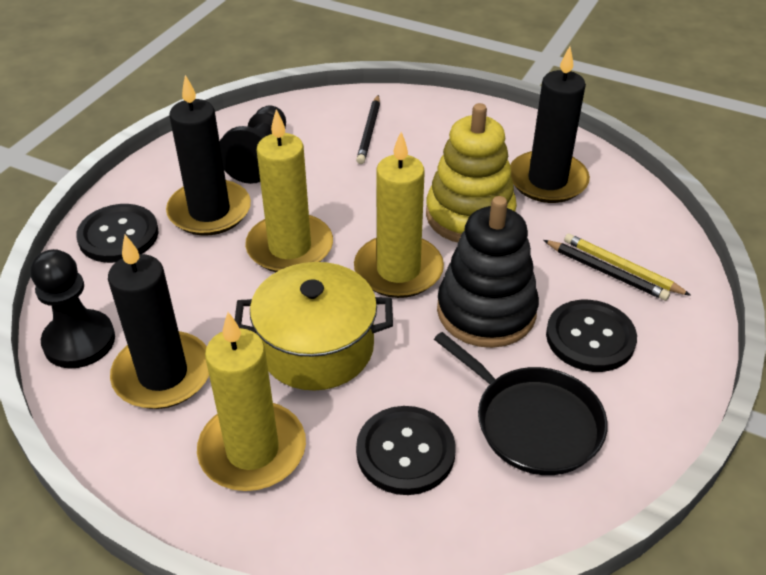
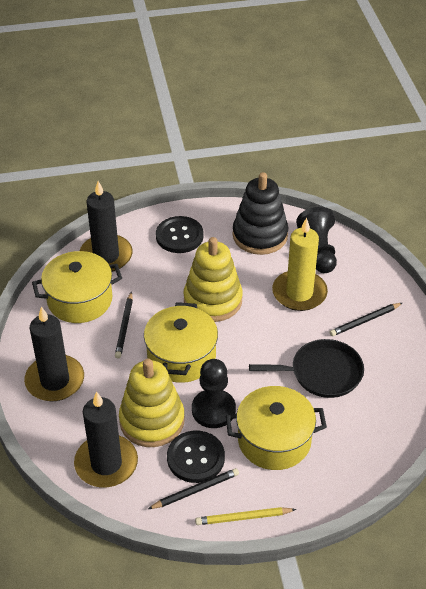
black button: 3 -> 2
black pencil: 2 -> 3
yellow candle: 3 -> 1
yellow pot: 1 -> 3
yellow stacking toy: 1 -> 2

